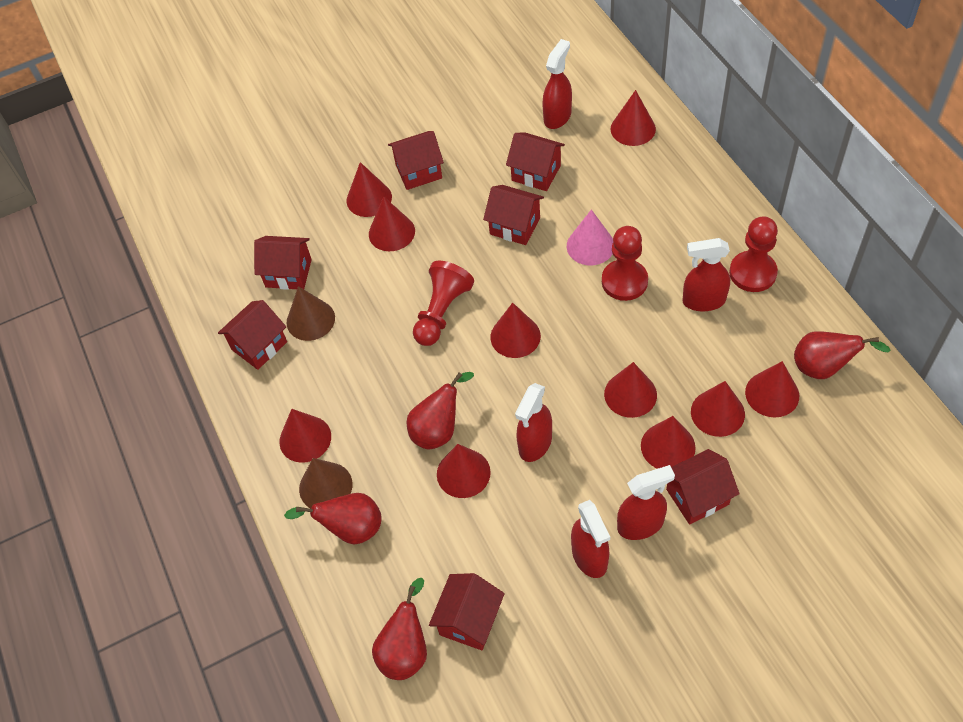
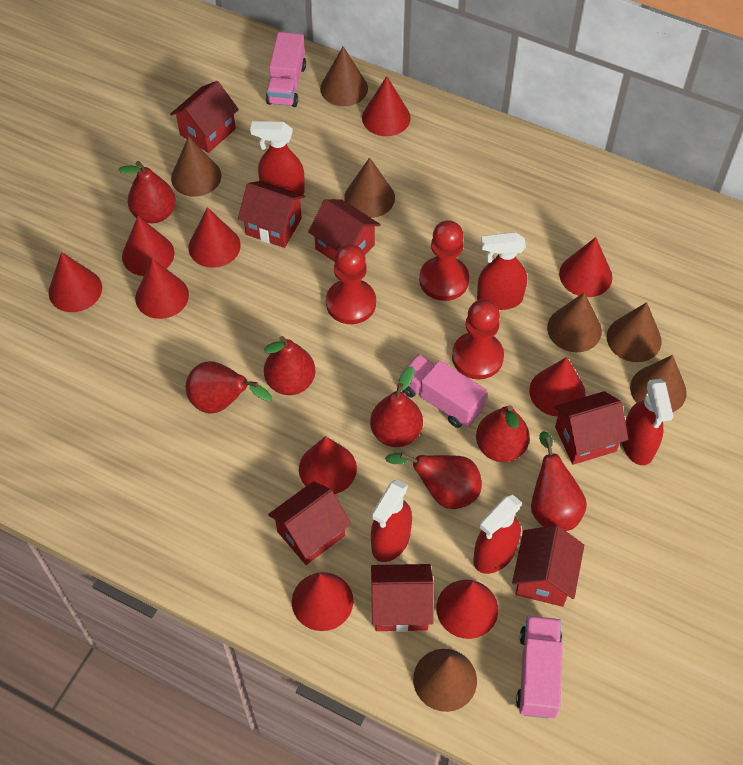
brown cone: 2 -> 7
pink cone: 1 -> 0
pink truck: 0 -> 3
red pear: 4 -> 7

